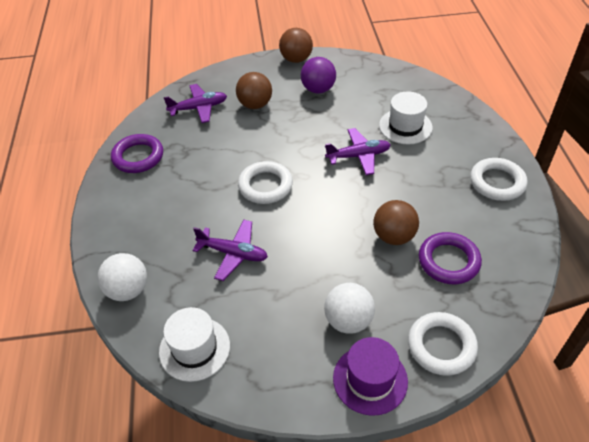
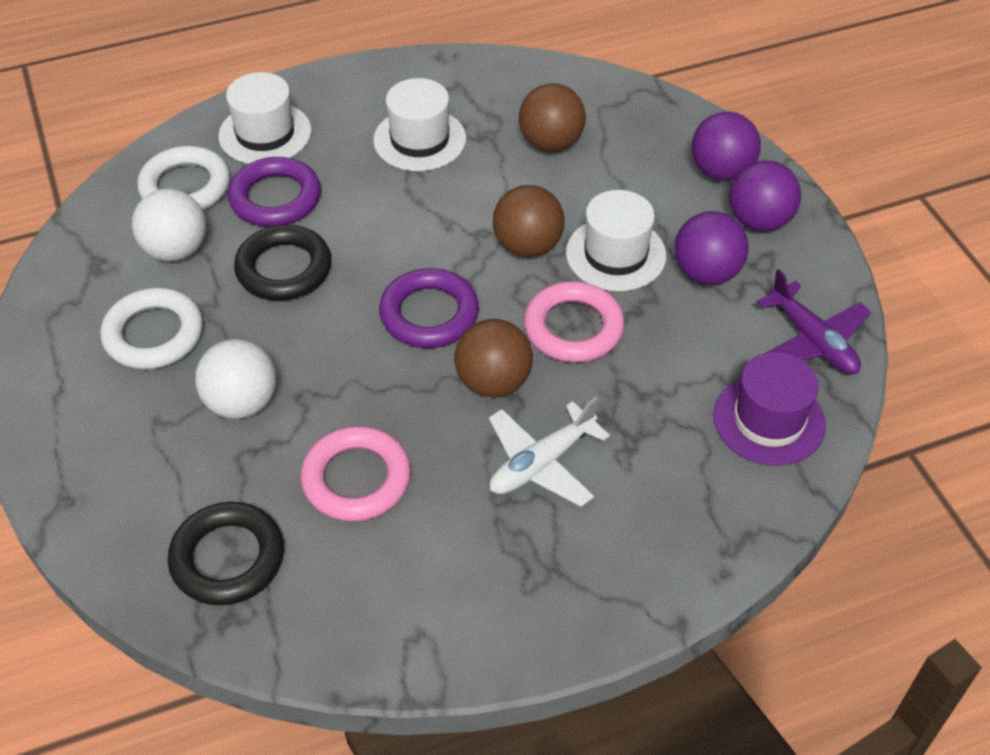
black ring: 0 -> 2
pink ring: 0 -> 2
purple ball: 1 -> 3
purple plane: 3 -> 1
white hat: 2 -> 3
white plane: 0 -> 1
white ring: 3 -> 2

